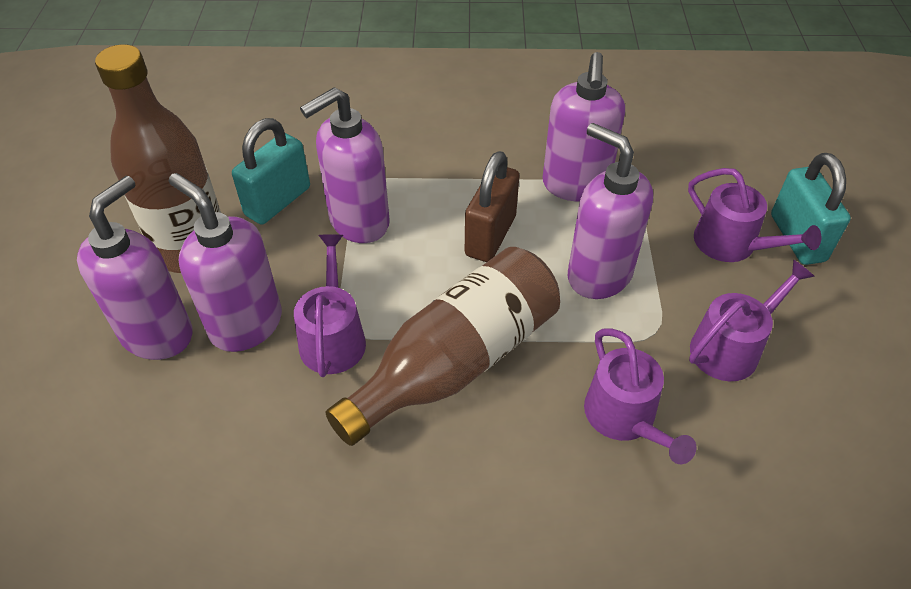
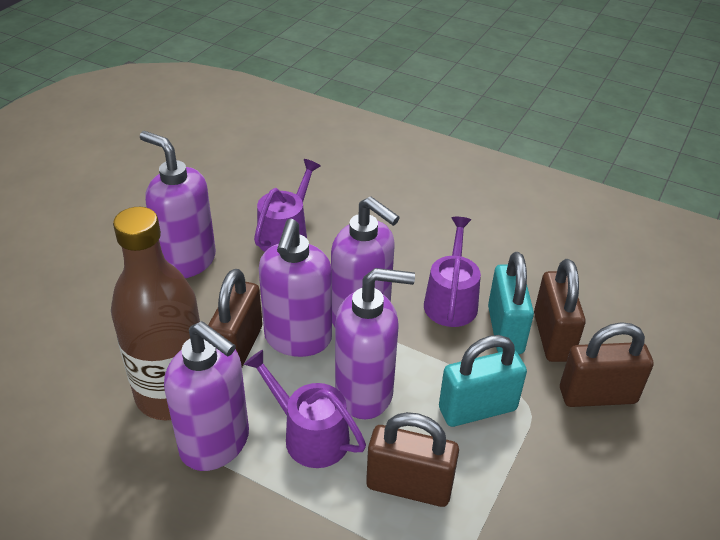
brown bottle: 2 -> 1
brown padlock: 1 -> 4
purple watering can: 4 -> 3

